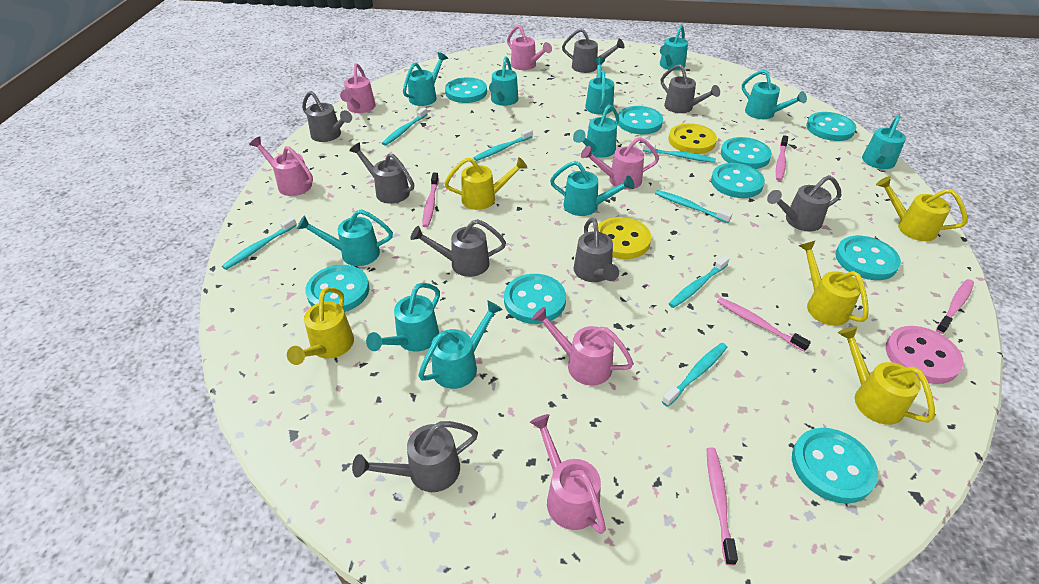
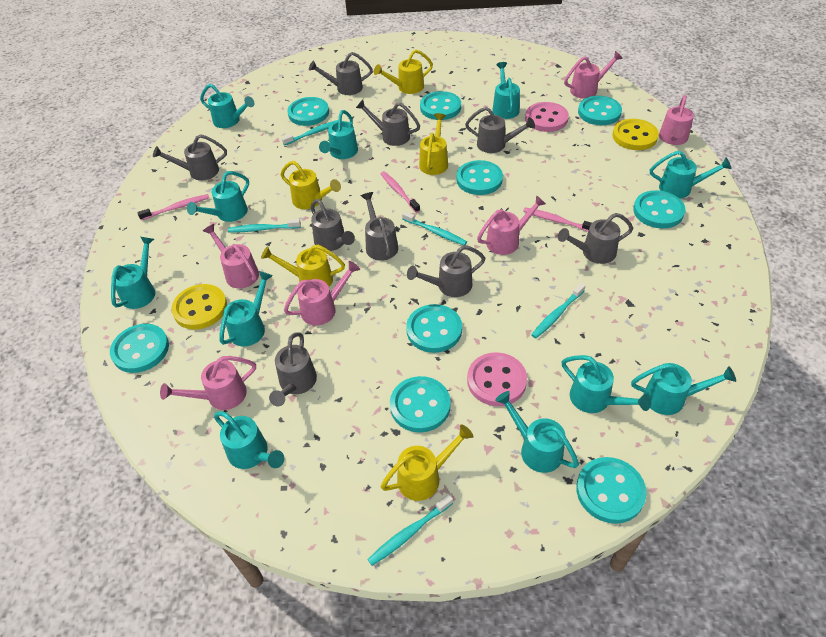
grey watering can: 8 -> 9
pink button: 1 -> 2
pink toothbrush: 5 -> 3
turquoise toothbrush: 7 -> 5

